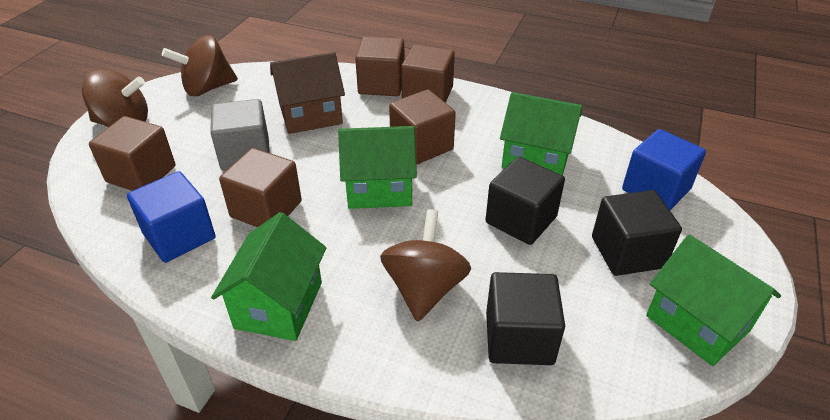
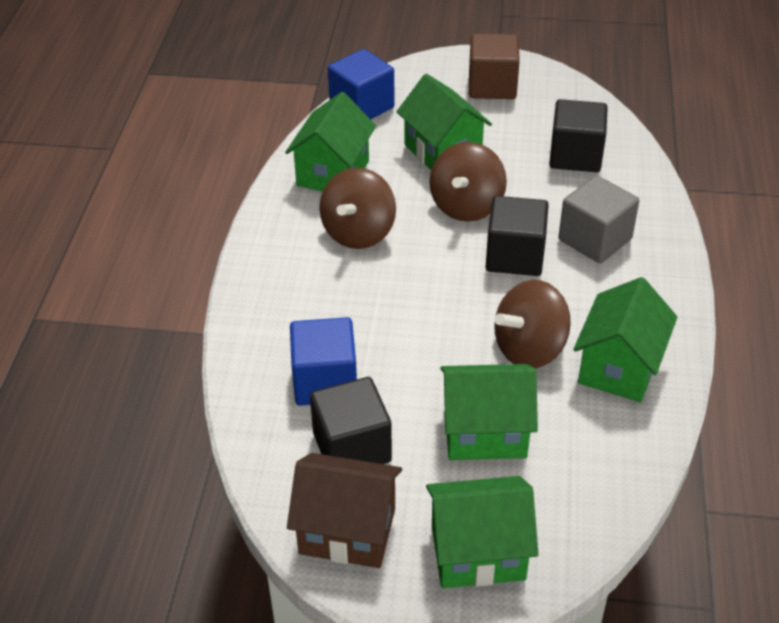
brown cube: 5 -> 1
green house: 4 -> 5

